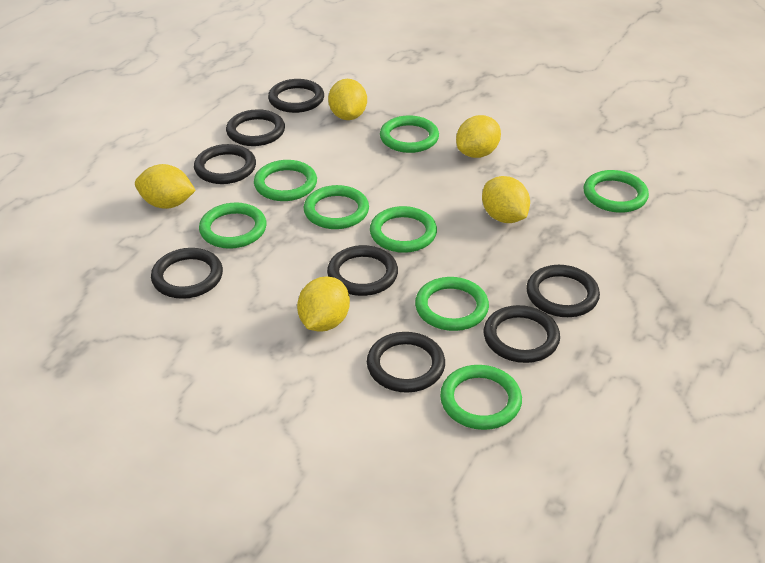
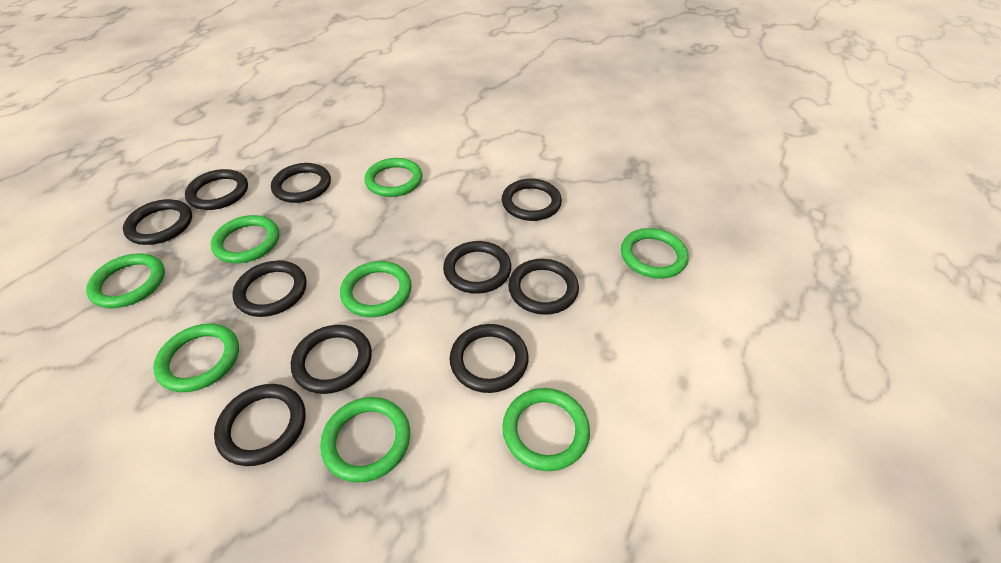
black ring: 8 -> 10
yellow lemon: 5 -> 0

